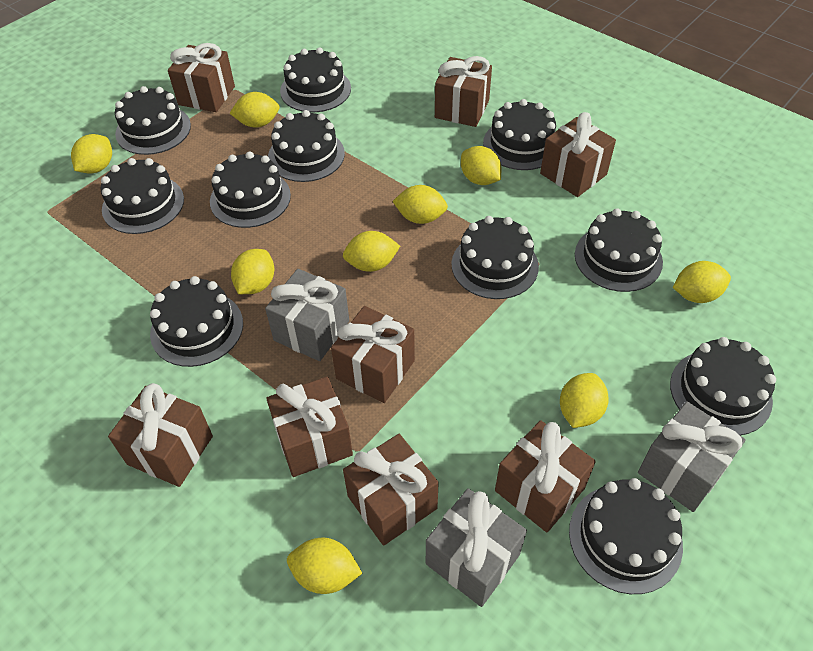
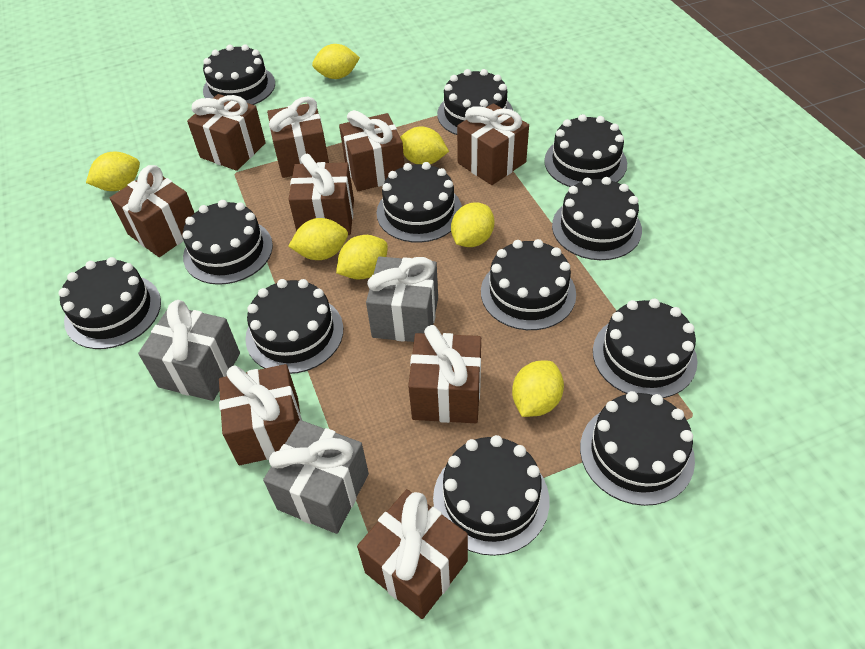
black cake: 11 -> 12
brown gift: 8 -> 9
yellow lemon: 9 -> 7

